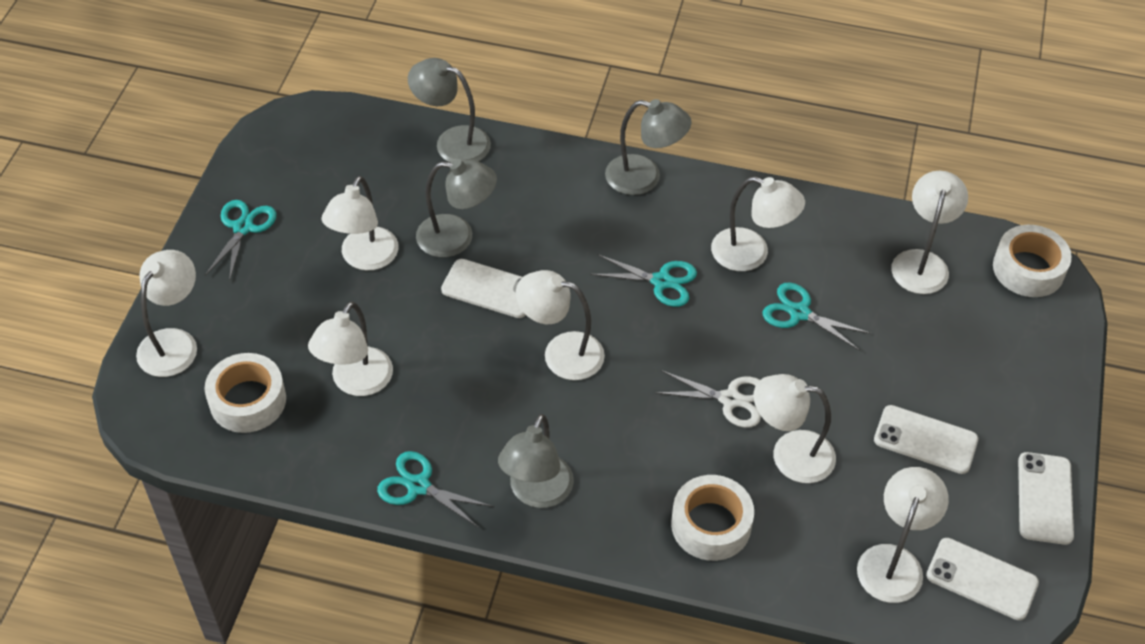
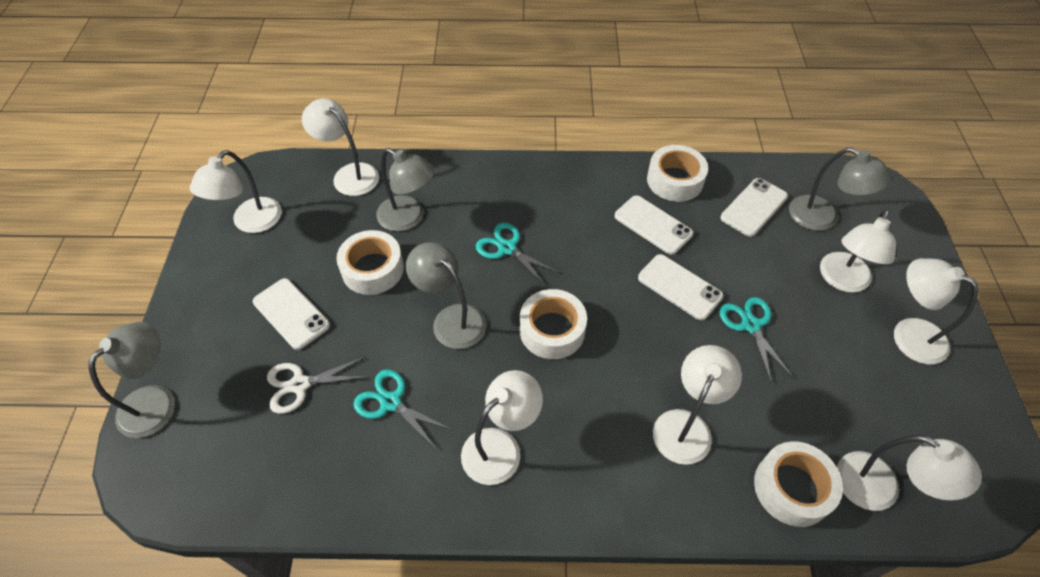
turquoise scissors: 4 -> 3
white lamp: 8 -> 7
white tape: 3 -> 4

